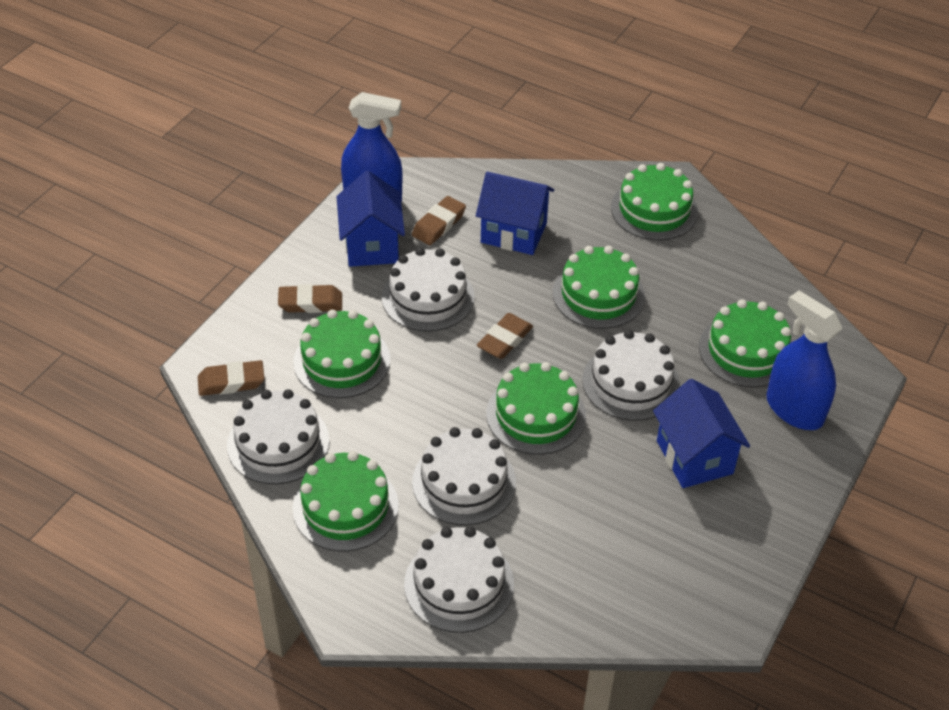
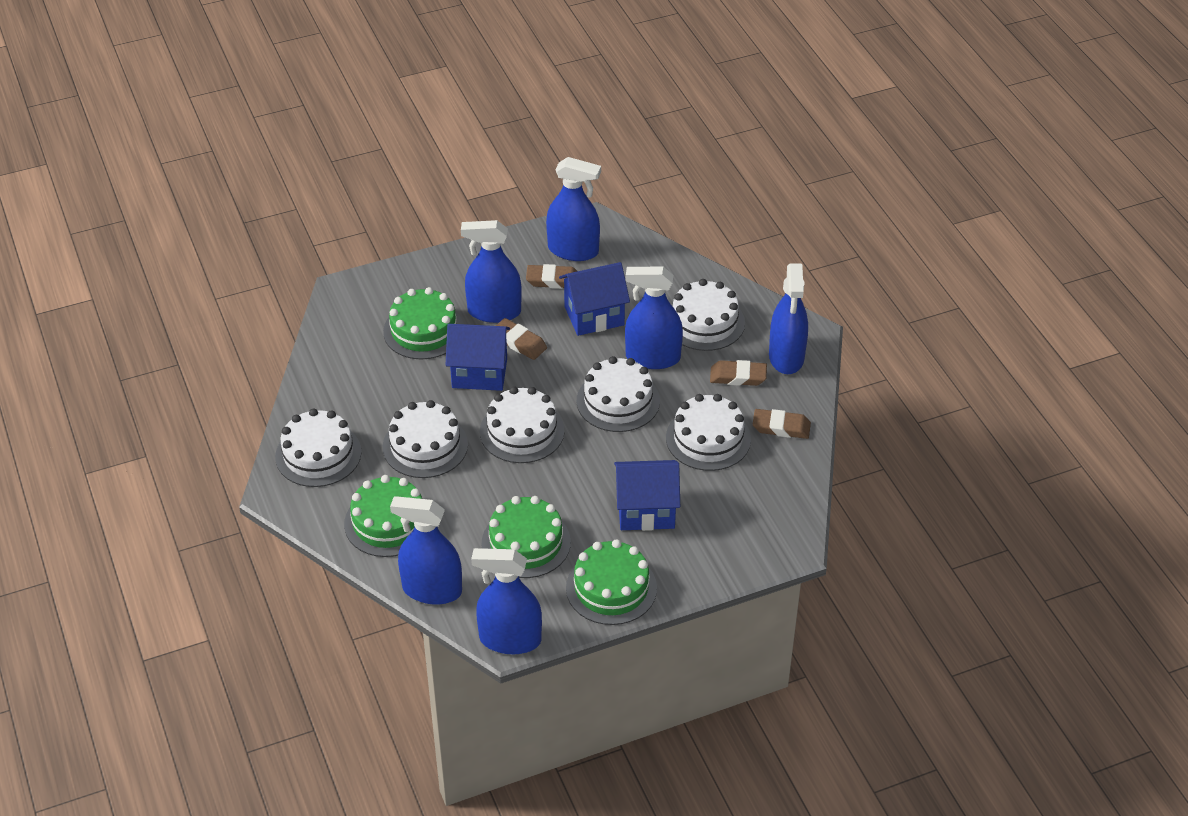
blue spray bottle: 2 -> 6
green cake: 6 -> 4
white cake: 5 -> 6

